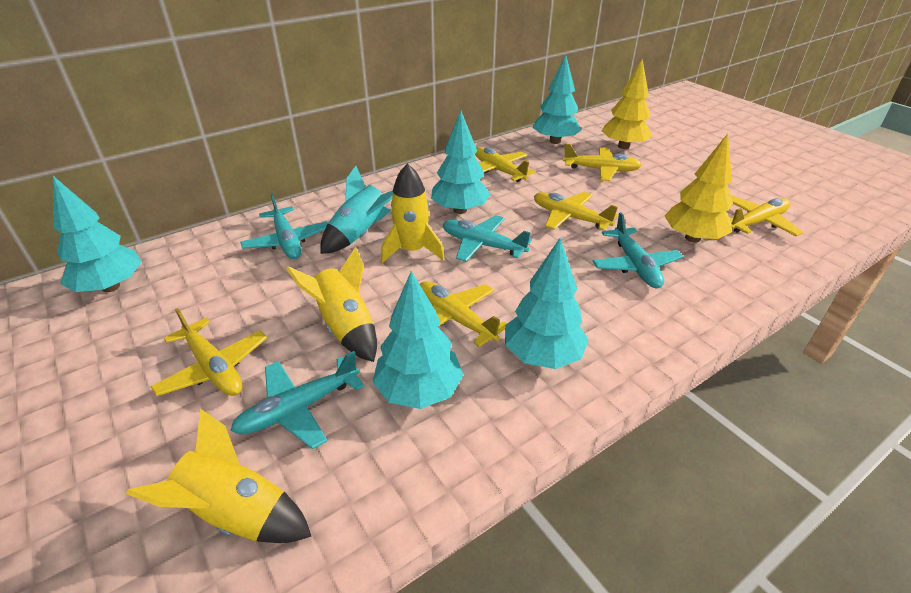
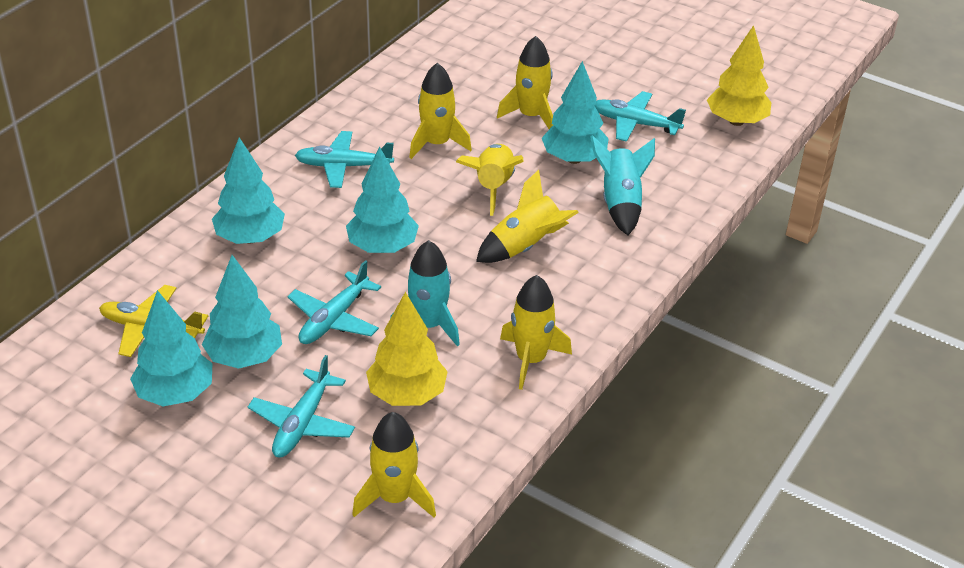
turquoise rocket: 1 -> 2
yellow plane: 6 -> 1
yellow rocket: 3 -> 6

